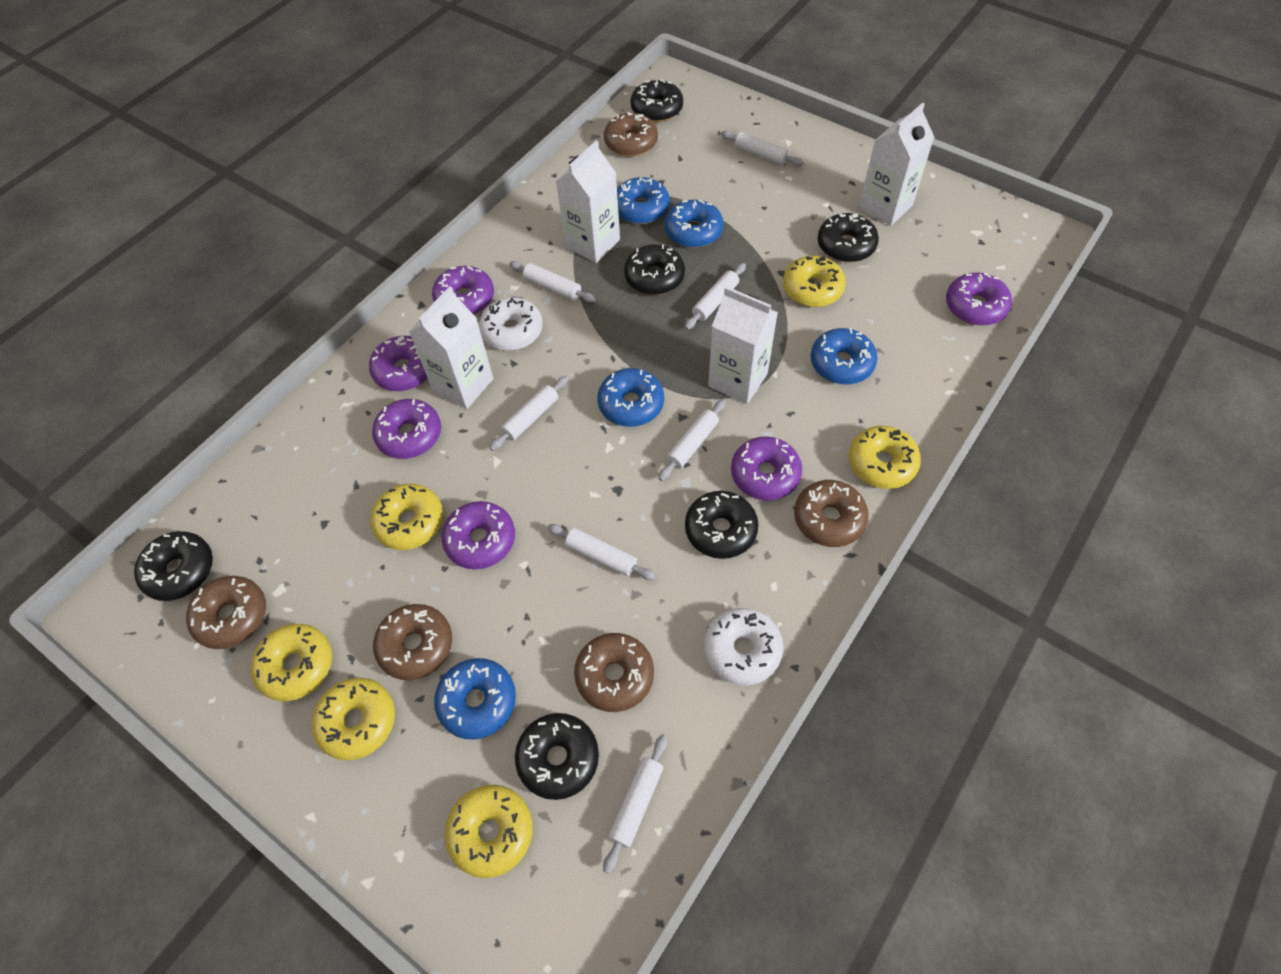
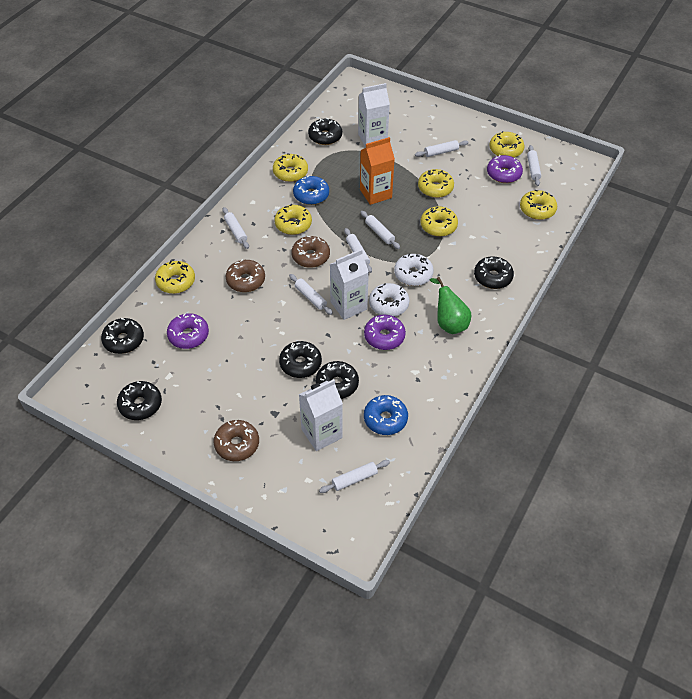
blue donut: 5 -> 2
brown donut: 5 -> 3
green pear: 0 -> 1
orange carton: 0 -> 1
purple donut: 6 -> 3
white carton: 4 -> 3
yellow donut: 6 -> 7

